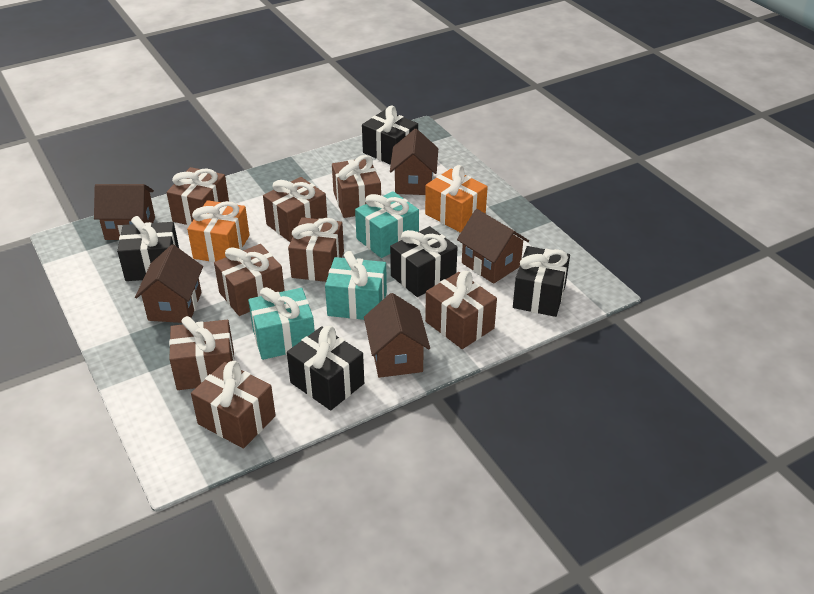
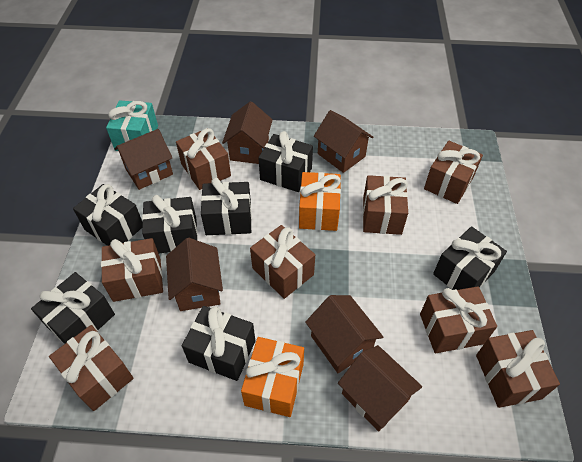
black gift: 5 -> 7
brown house: 5 -> 6
turquoise gift: 3 -> 1

